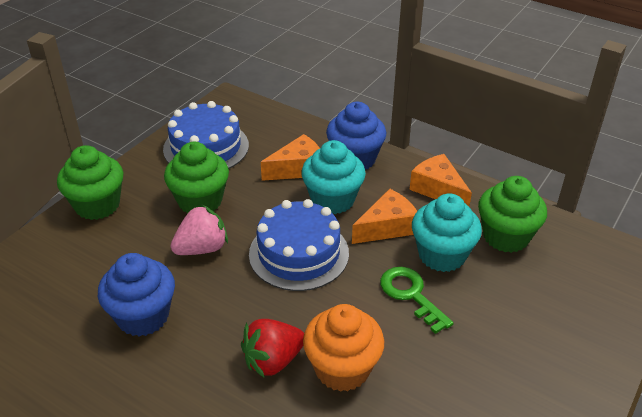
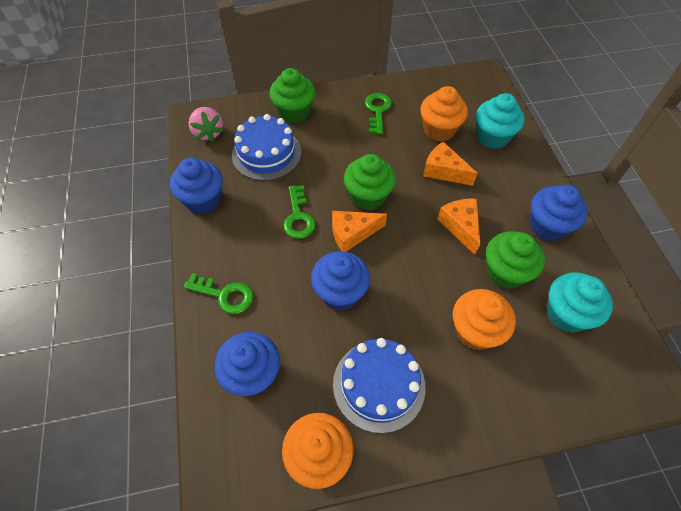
blue cupcake: 2 -> 4
green key: 1 -> 3
orange cupcake: 1 -> 3
red strawberry: 1 -> 0

